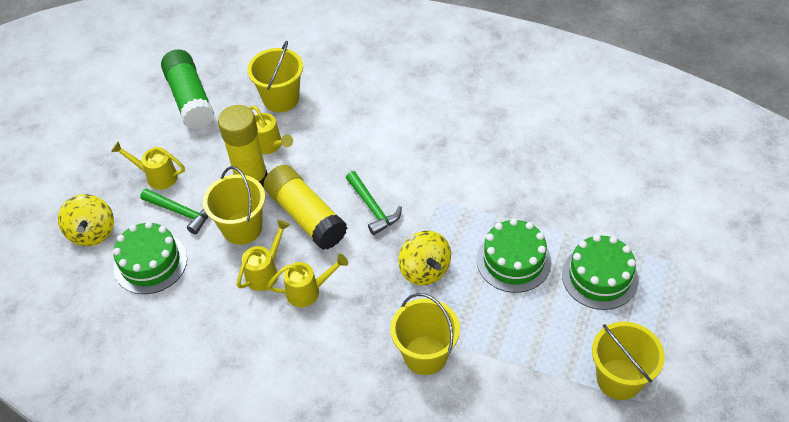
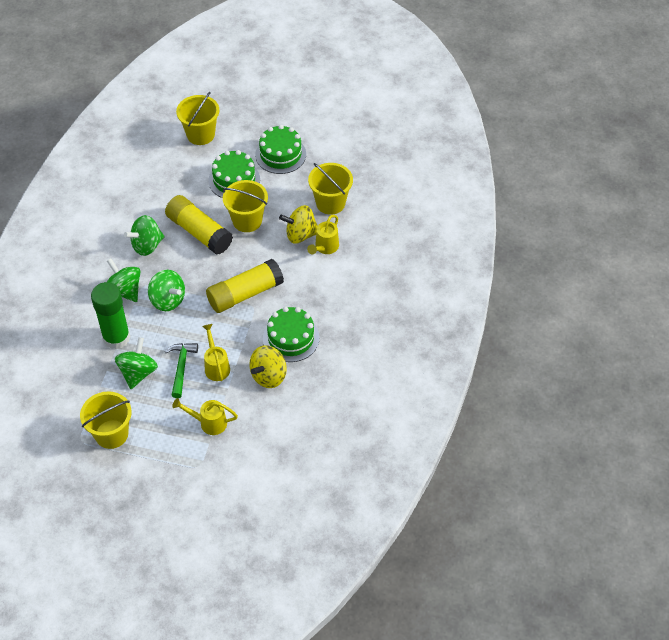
green hammer: 2 -> 1
green spinning top: 0 -> 4
yellow watering can: 4 -> 3

